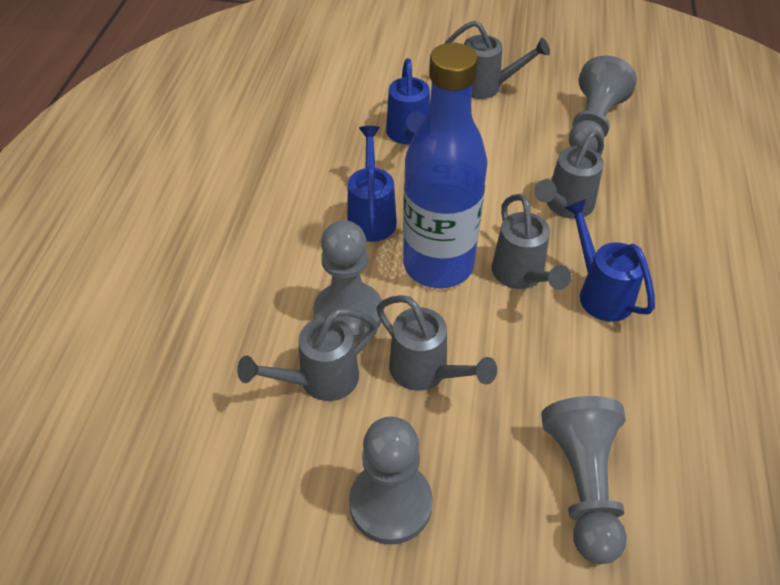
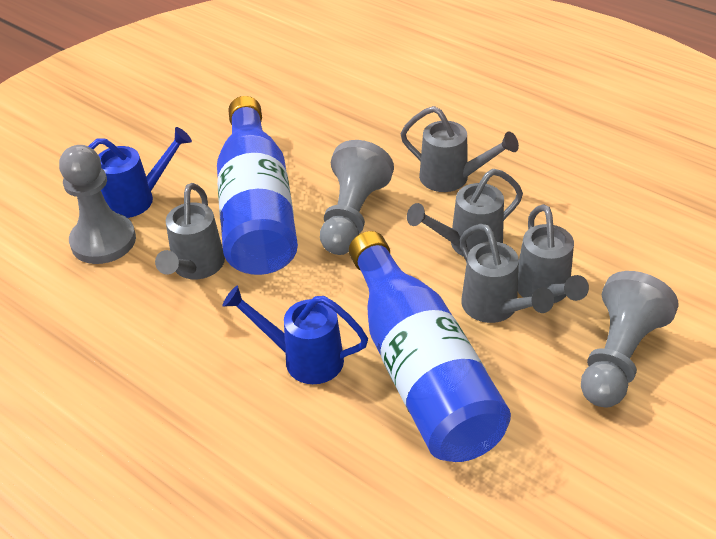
blue bottle: 1 -> 2
blue watering can: 3 -> 2
grey pawn: 4 -> 3

